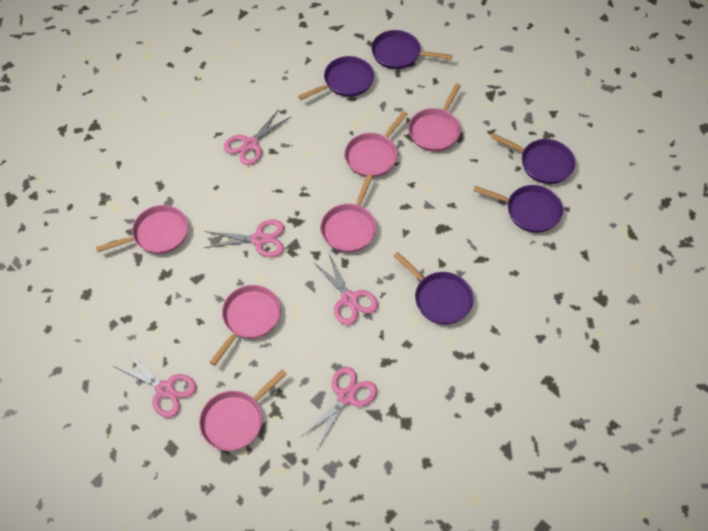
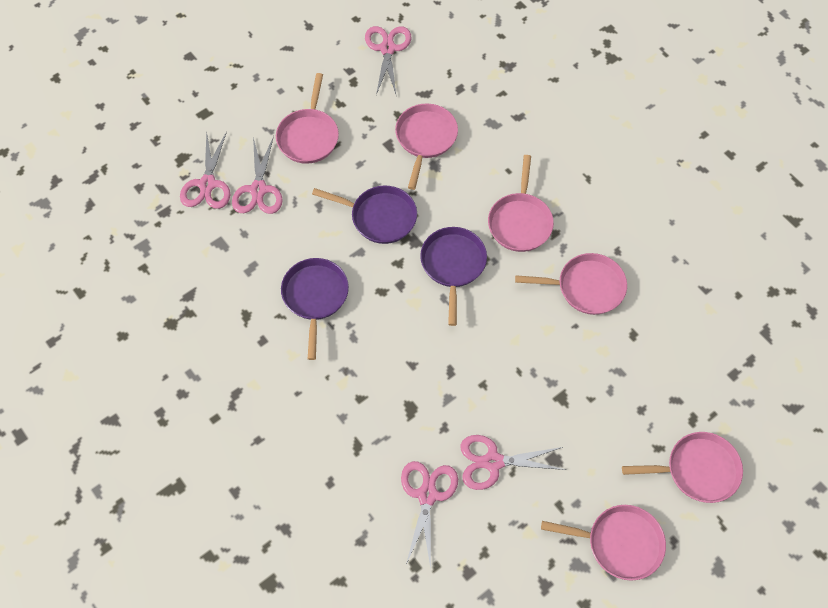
purple pan: 5 -> 3

